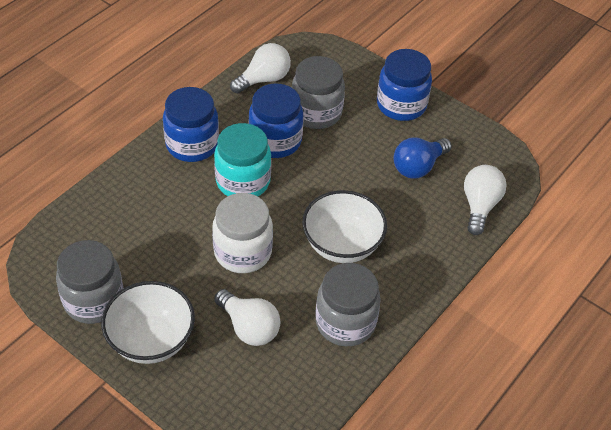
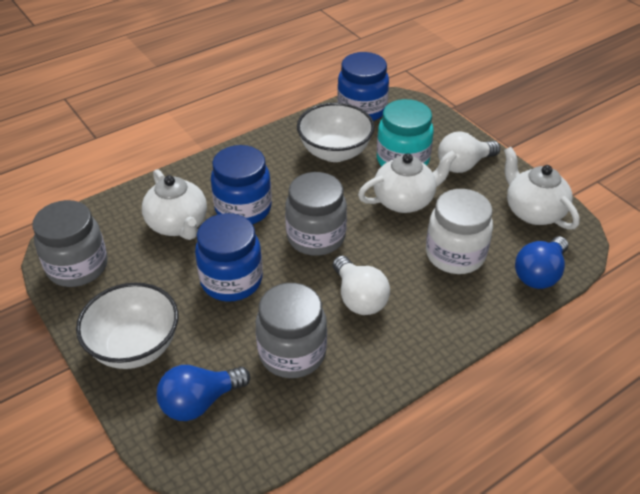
blue light bulb: 1 -> 2
white light bulb: 3 -> 2
white teapot: 0 -> 3

